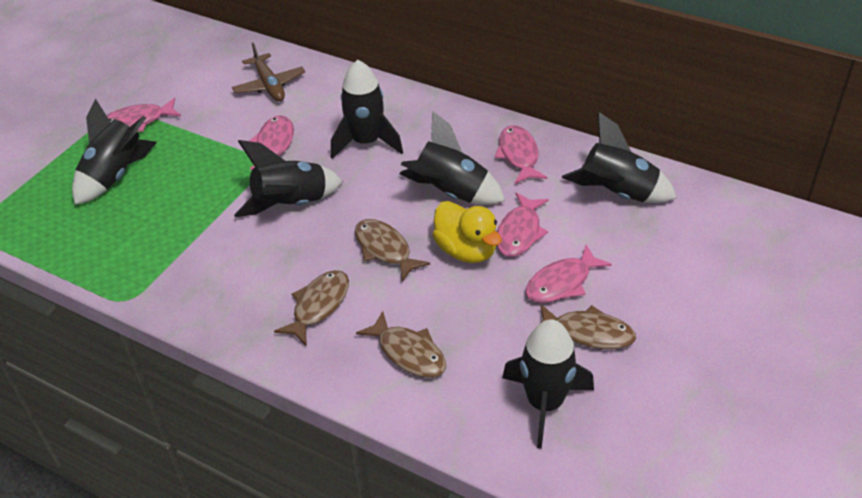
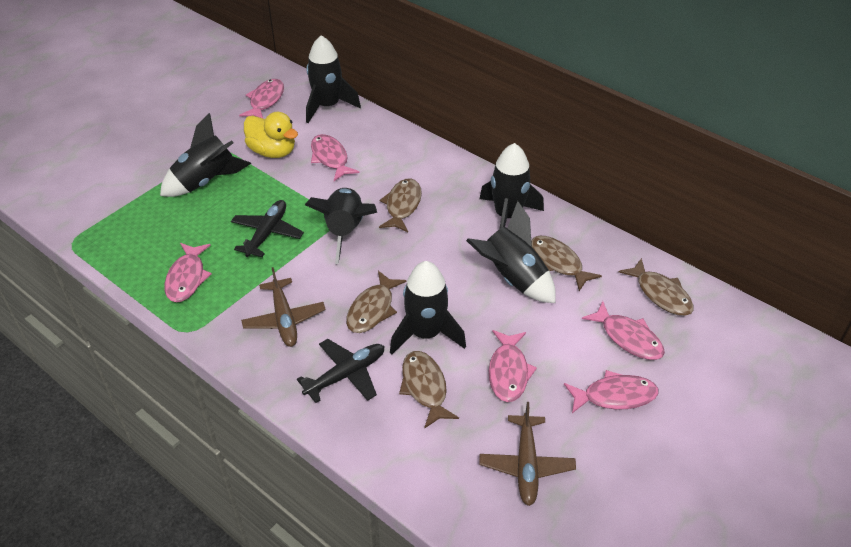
black plane: 0 -> 2
brown fish: 4 -> 5
brown plane: 1 -> 2
pink fish: 5 -> 6

